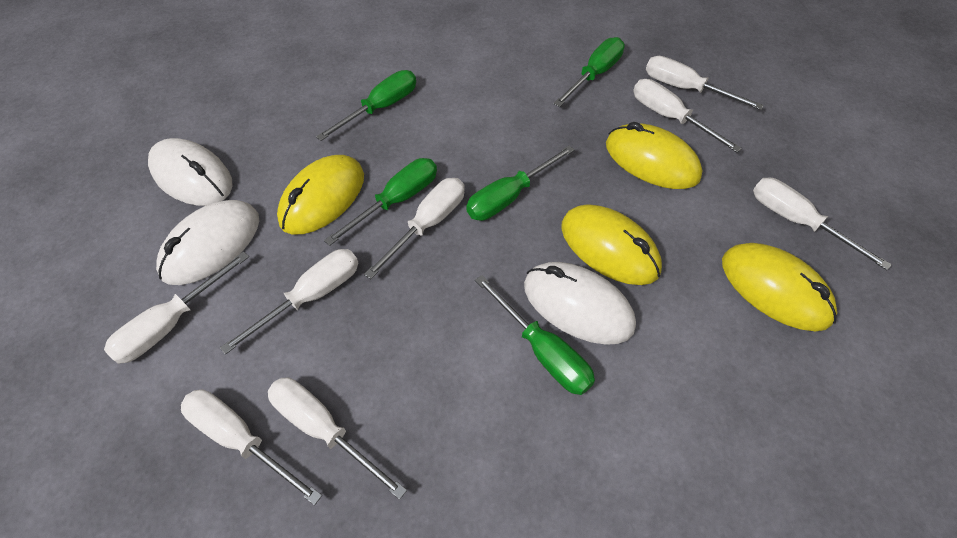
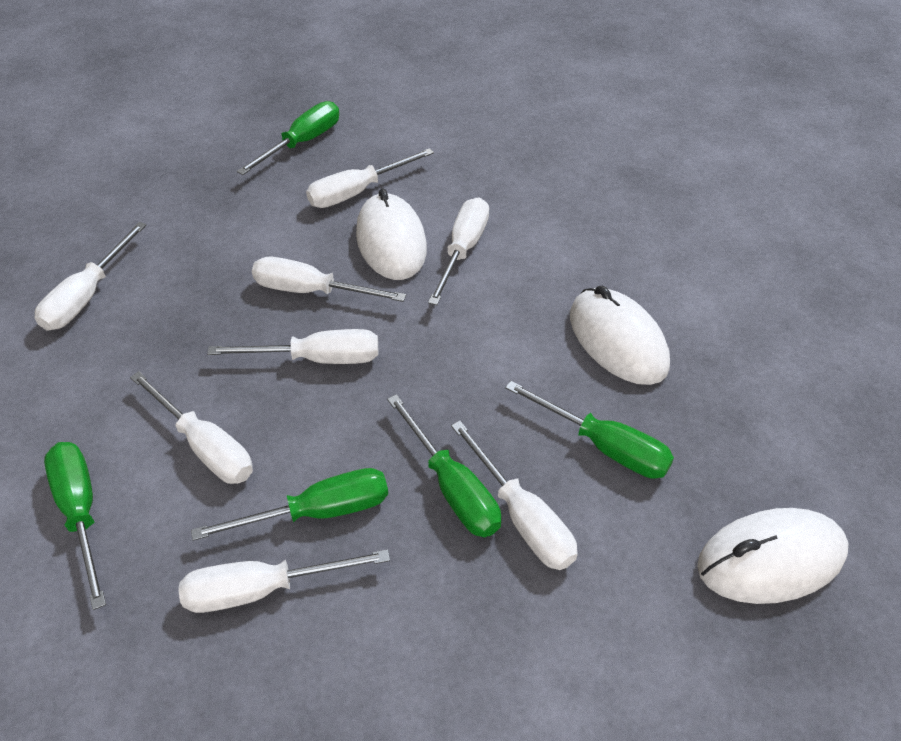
yellow mouse: 4 -> 0

